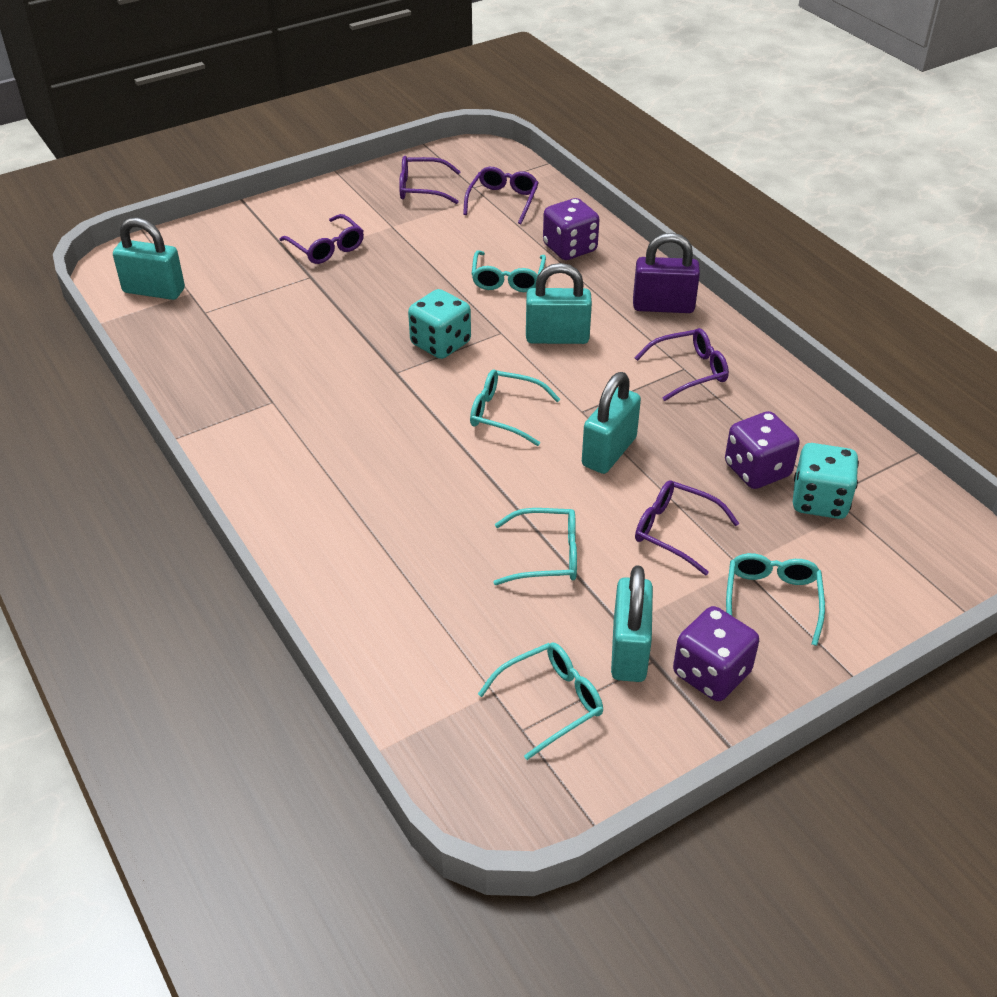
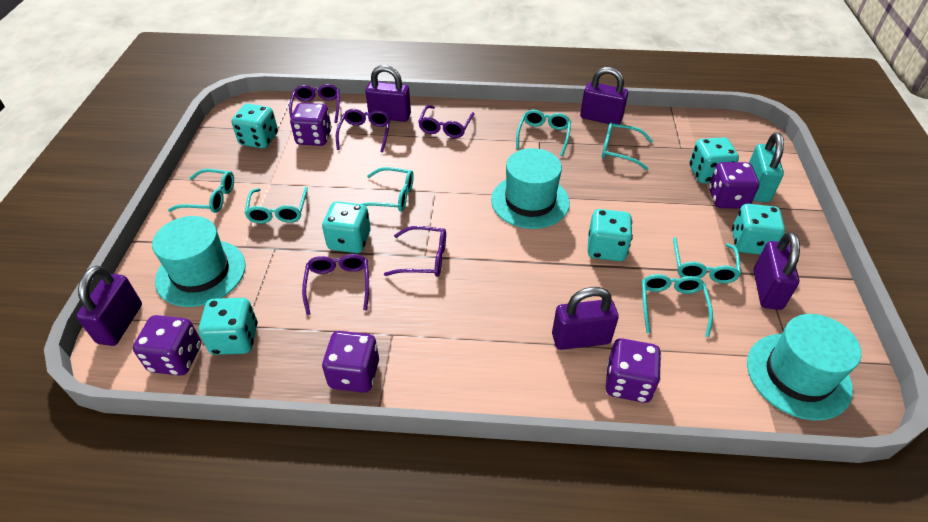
purple dice: 3 -> 5
purple padlock: 1 -> 5
turquoise dice: 2 -> 6
turquoise glasses: 5 -> 7
turquoise hat: 0 -> 3
turquoise padlock: 4 -> 1

